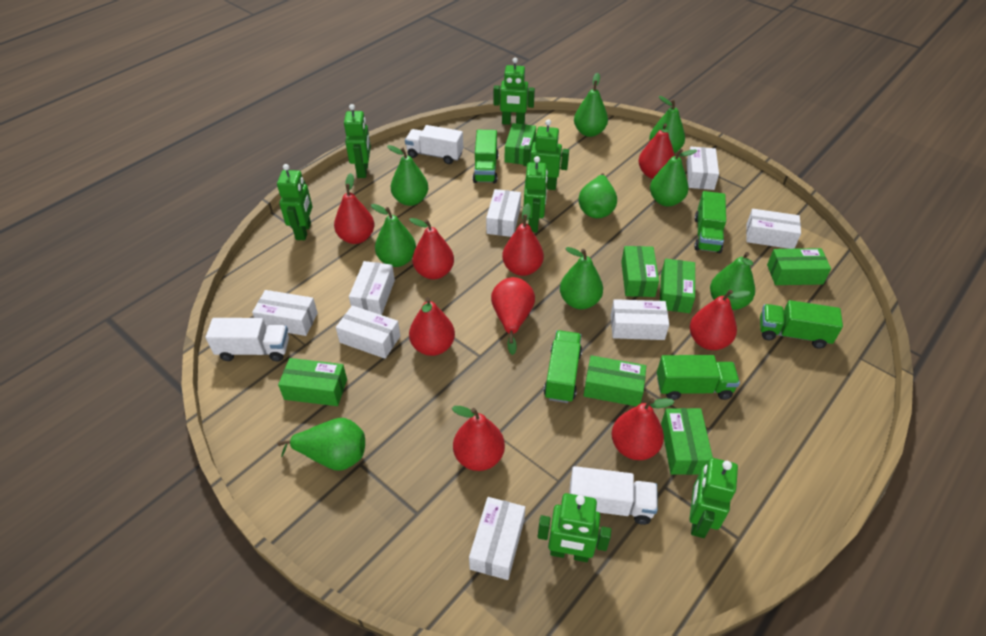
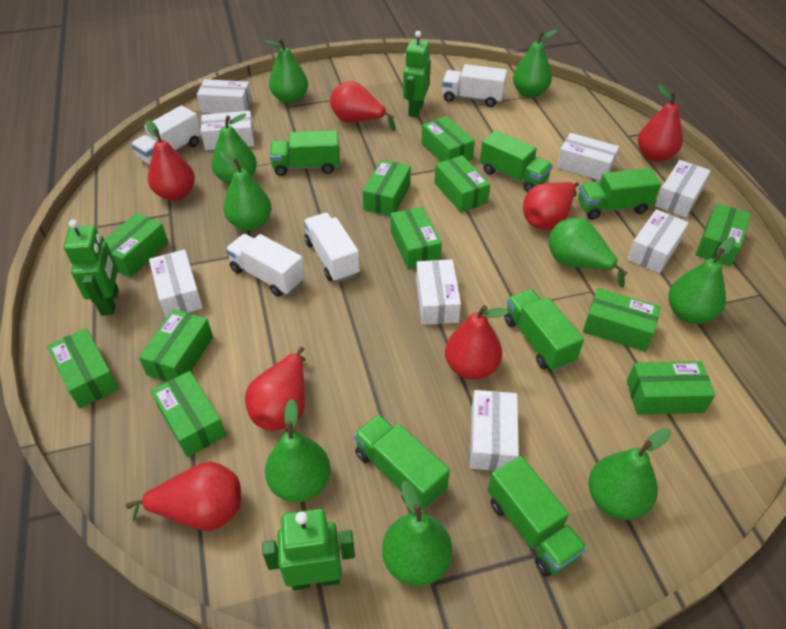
green box: 7 -> 11
green robot: 7 -> 3
green truck: 5 -> 6
red pear: 9 -> 7
white truck: 3 -> 4

